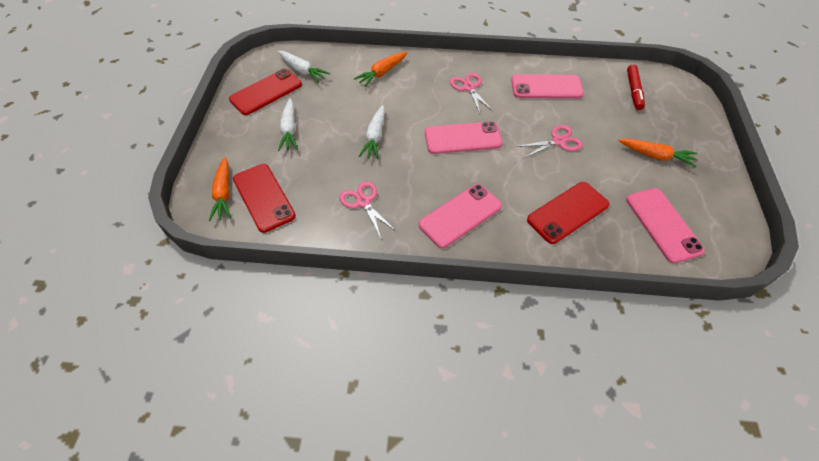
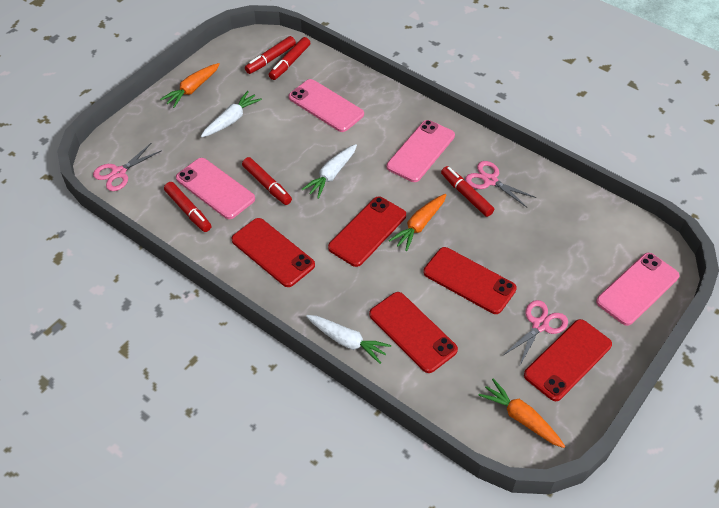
red marker: 1 -> 5
red phone: 3 -> 5

